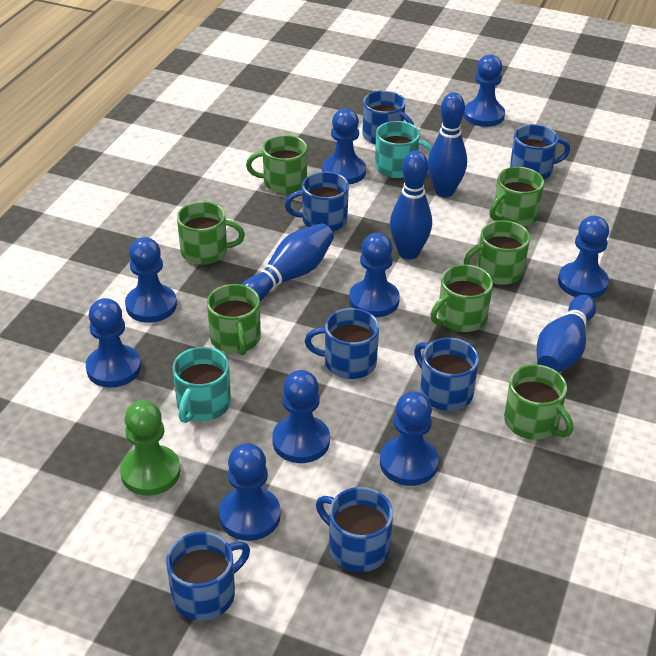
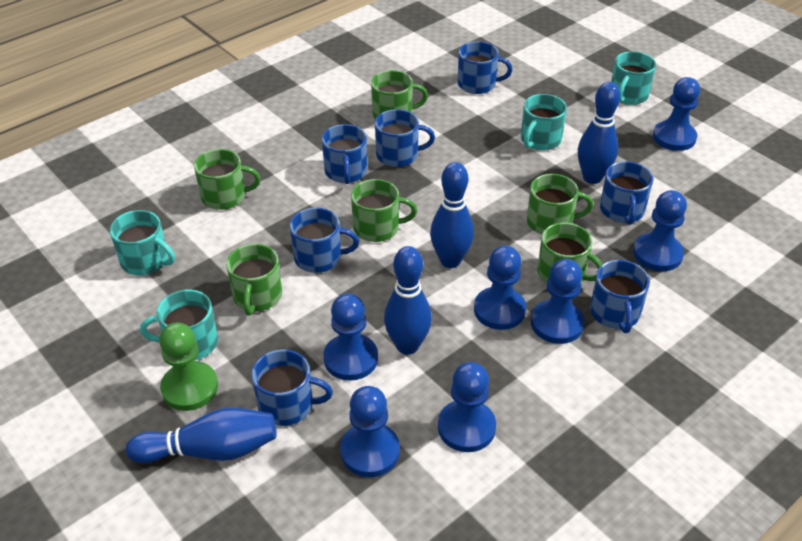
blue pawn: 9 -> 7
green mug: 7 -> 6
turquoise mug: 2 -> 4

